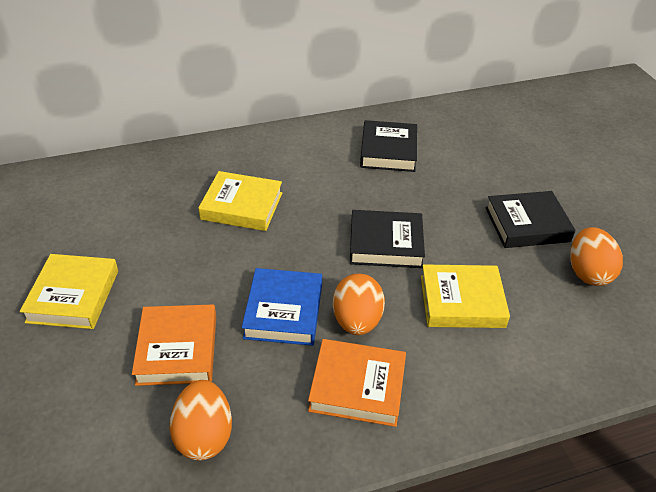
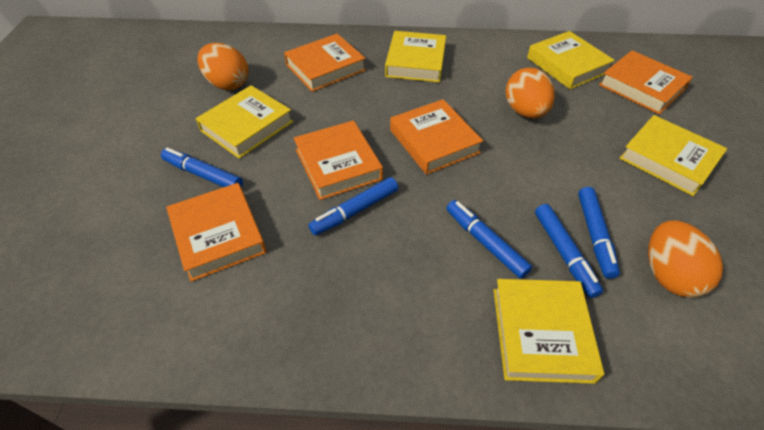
black book: 3 -> 0
blue book: 1 -> 0
blue marker: 0 -> 5
orange book: 2 -> 5
yellow book: 3 -> 5

